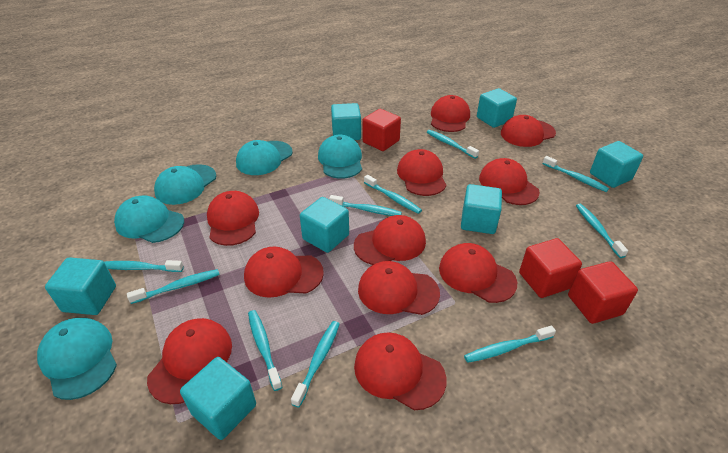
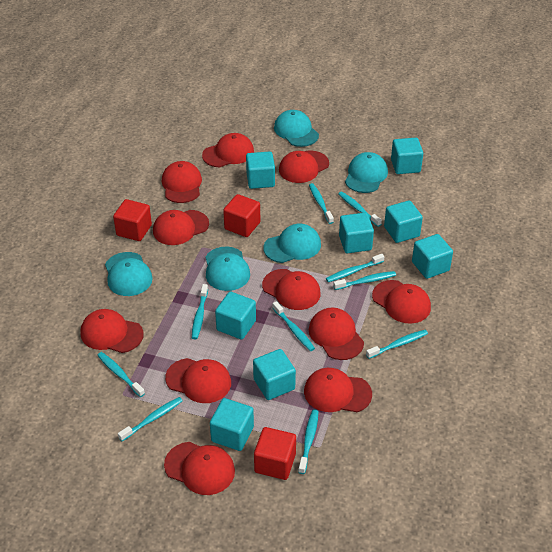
turquoise cube: 7 -> 8

